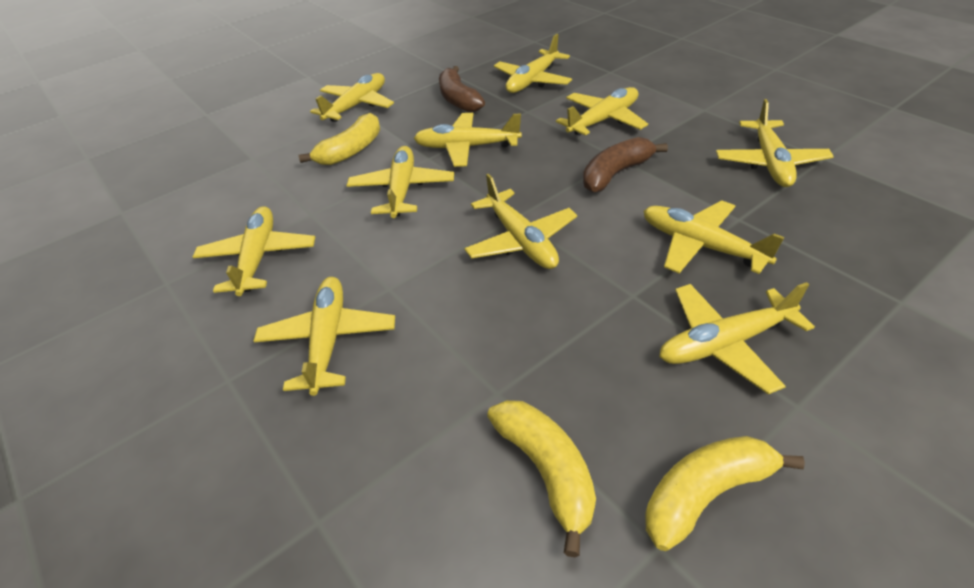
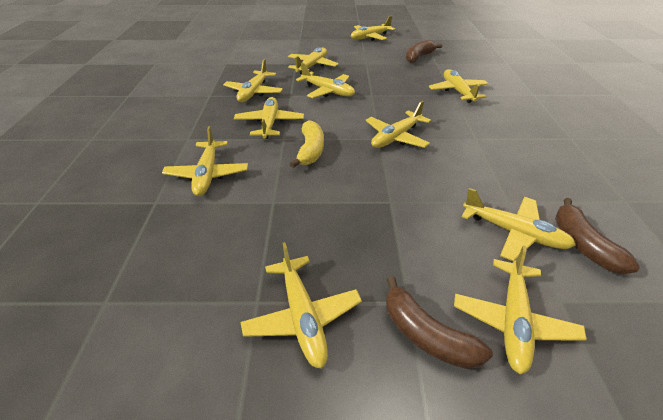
brown banana: 2 -> 3
yellow banana: 3 -> 1

